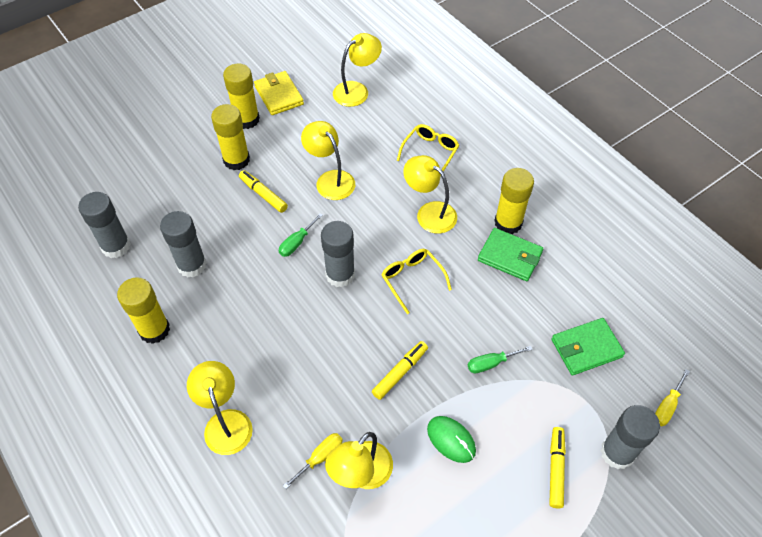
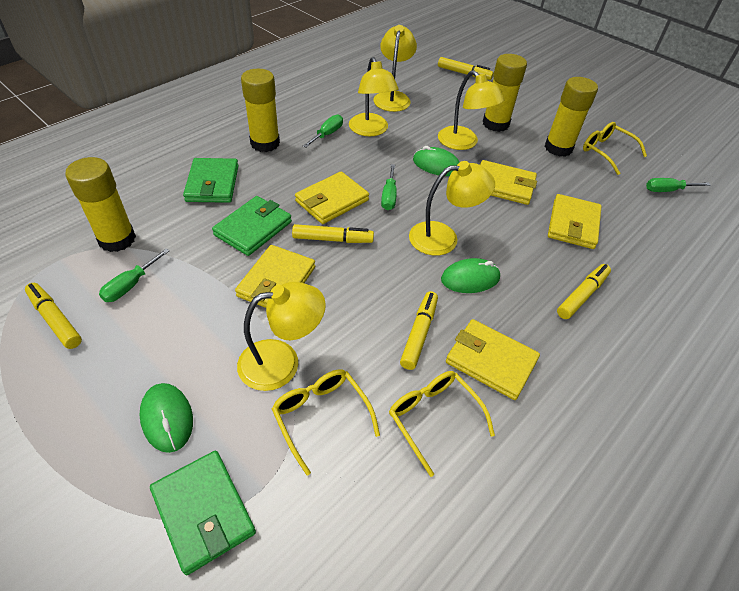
green mouse: 1 -> 3
green screwdriver: 2 -> 4
green wallet: 2 -> 3
grey glue stick: 4 -> 0
yellow glasses: 2 -> 3
yellow marker: 3 -> 5
yellow screwdriver: 2 -> 0
yellow wallet: 1 -> 5

